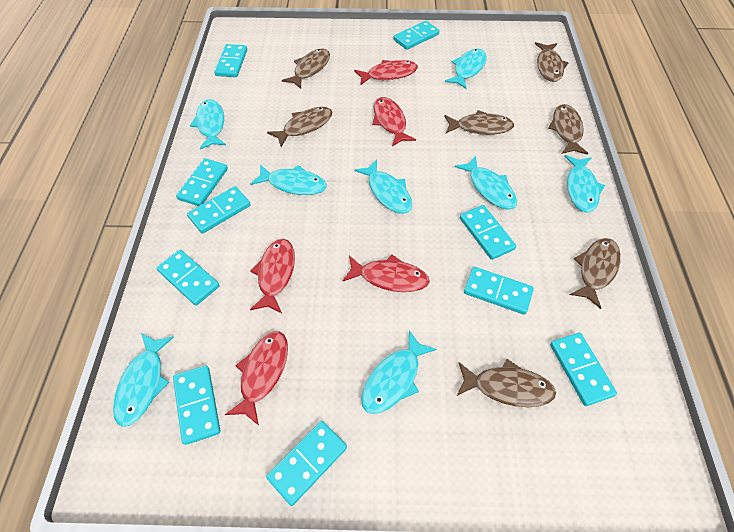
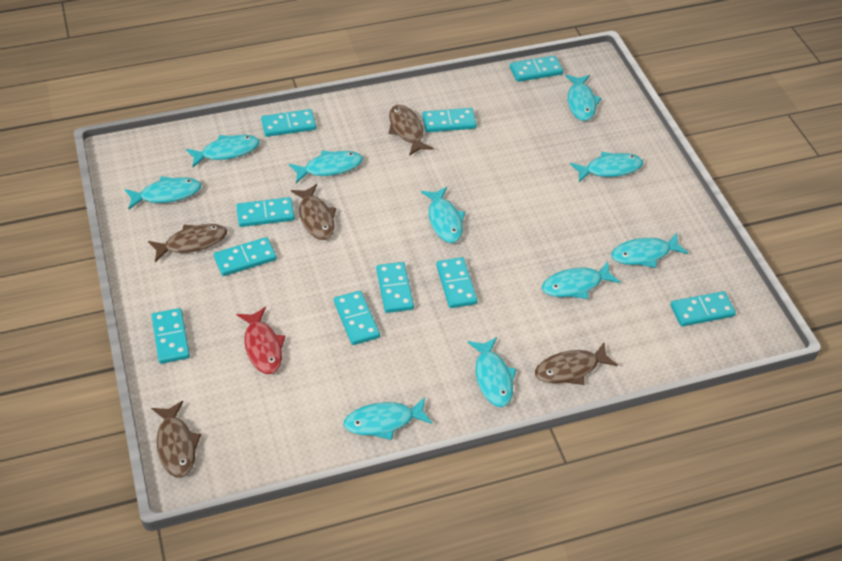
brown fish: 7 -> 5
red fish: 5 -> 1
turquoise fish: 8 -> 10

